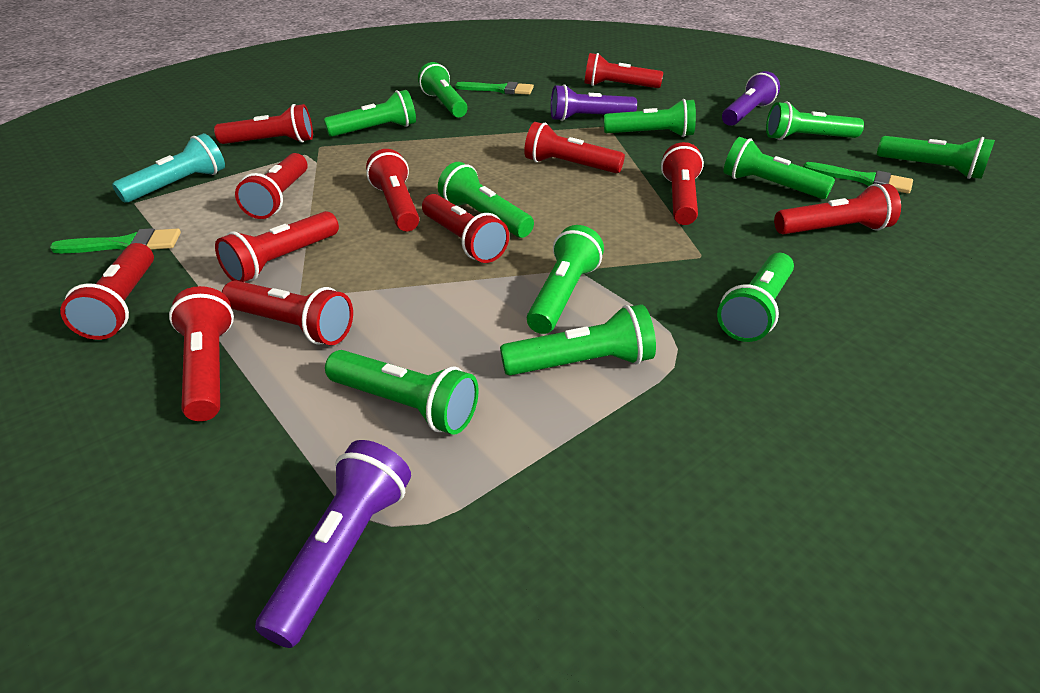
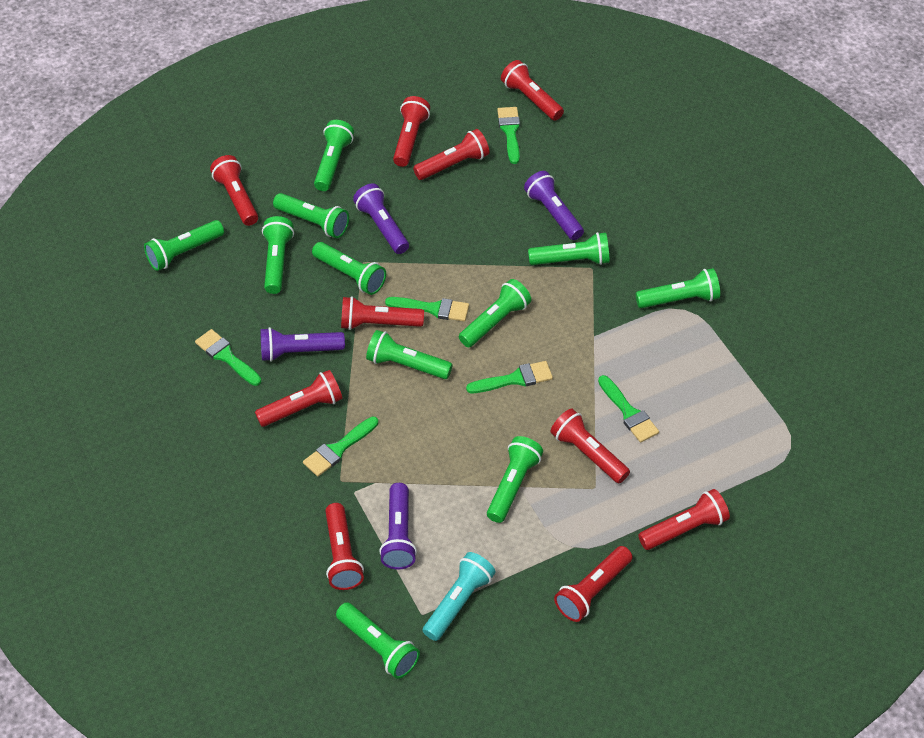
green brush: 3 -> 6
purple flashlight: 3 -> 4
red flashlight: 12 -> 10

